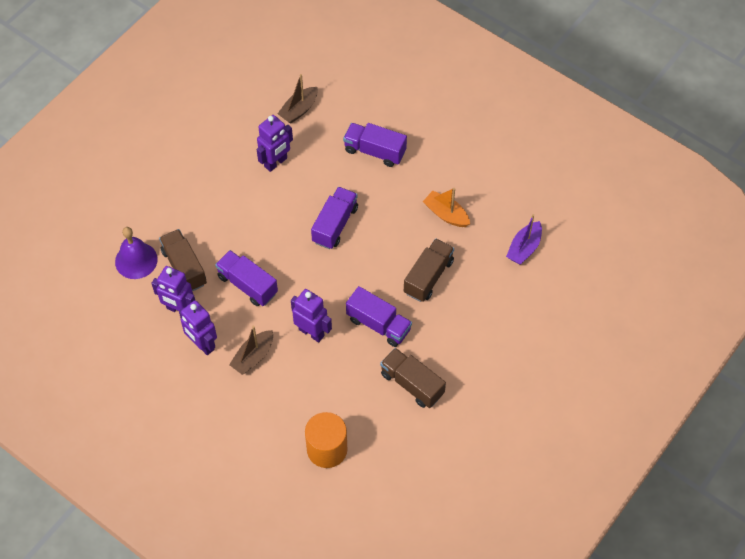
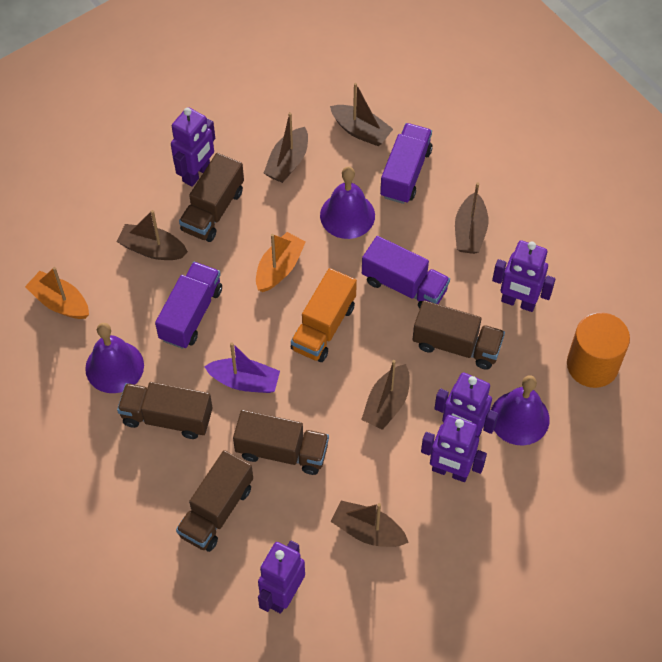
brown boat: 2 -> 6
brown truck: 3 -> 5
orange boat: 1 -> 2
orange truck: 0 -> 1
purple bell: 1 -> 3
purple robot: 4 -> 5
purple truck: 4 -> 3

